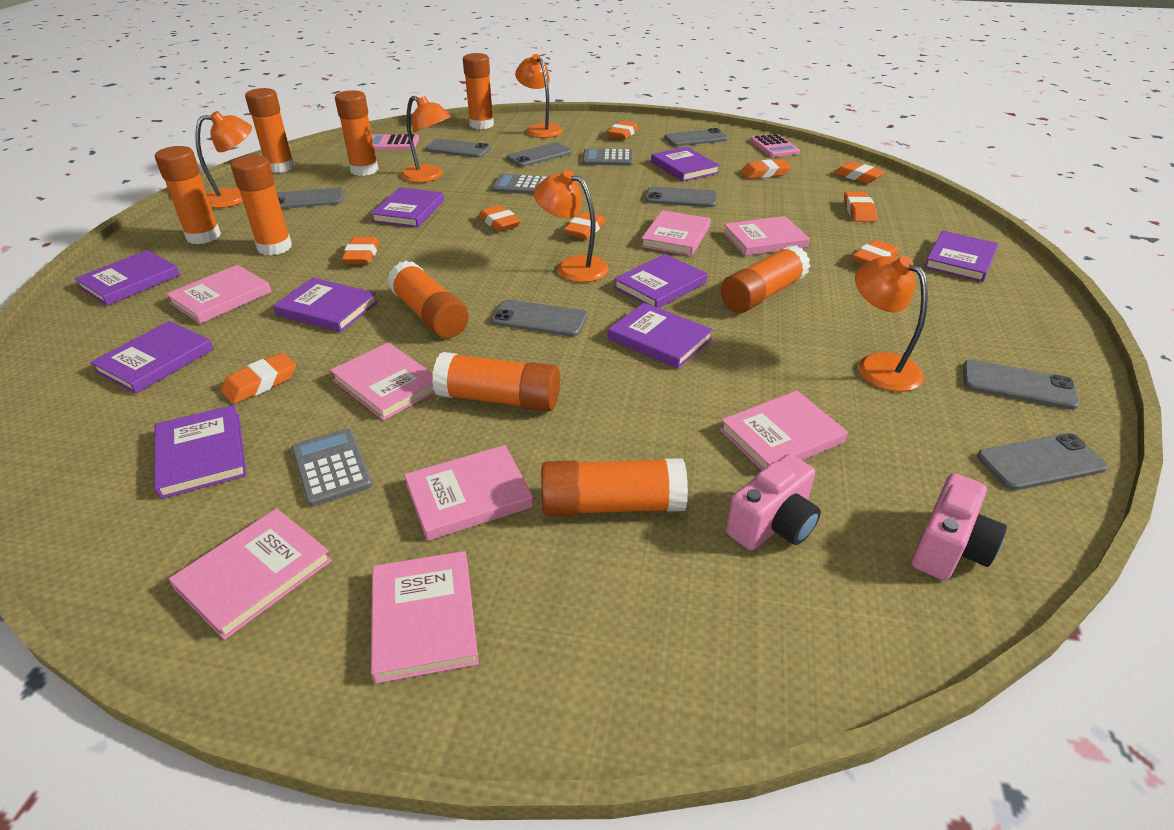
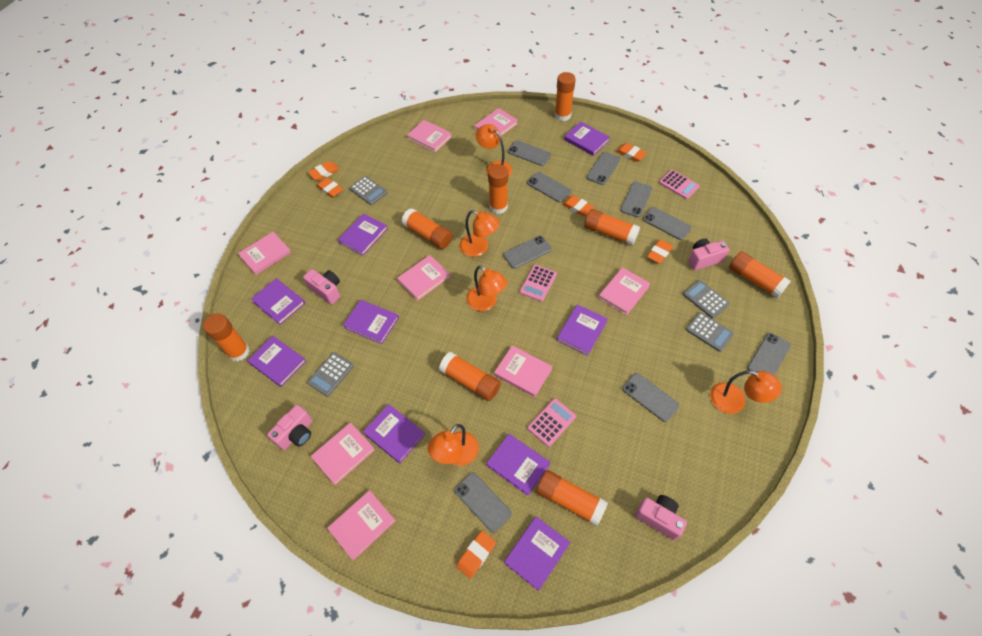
grey calculator: 3 -> 4
grey phone: 8 -> 9
orange eraser: 9 -> 6
orange glue stick: 9 -> 8
pink calculator: 2 -> 3
pink camera: 2 -> 4

